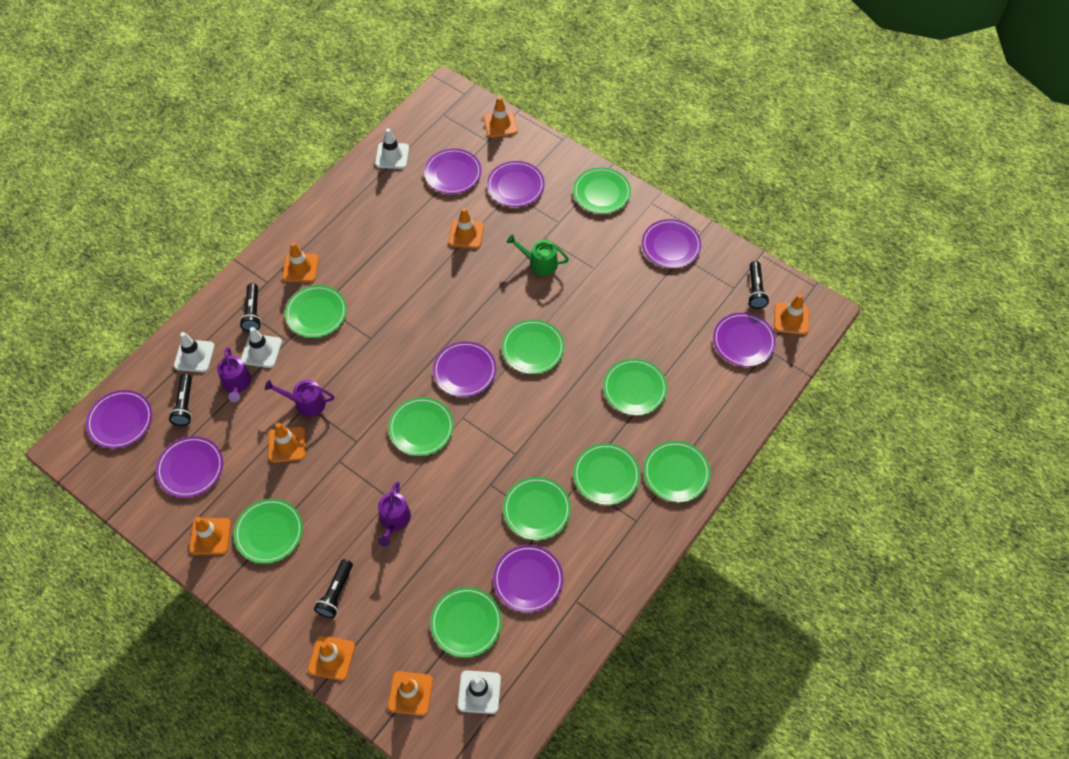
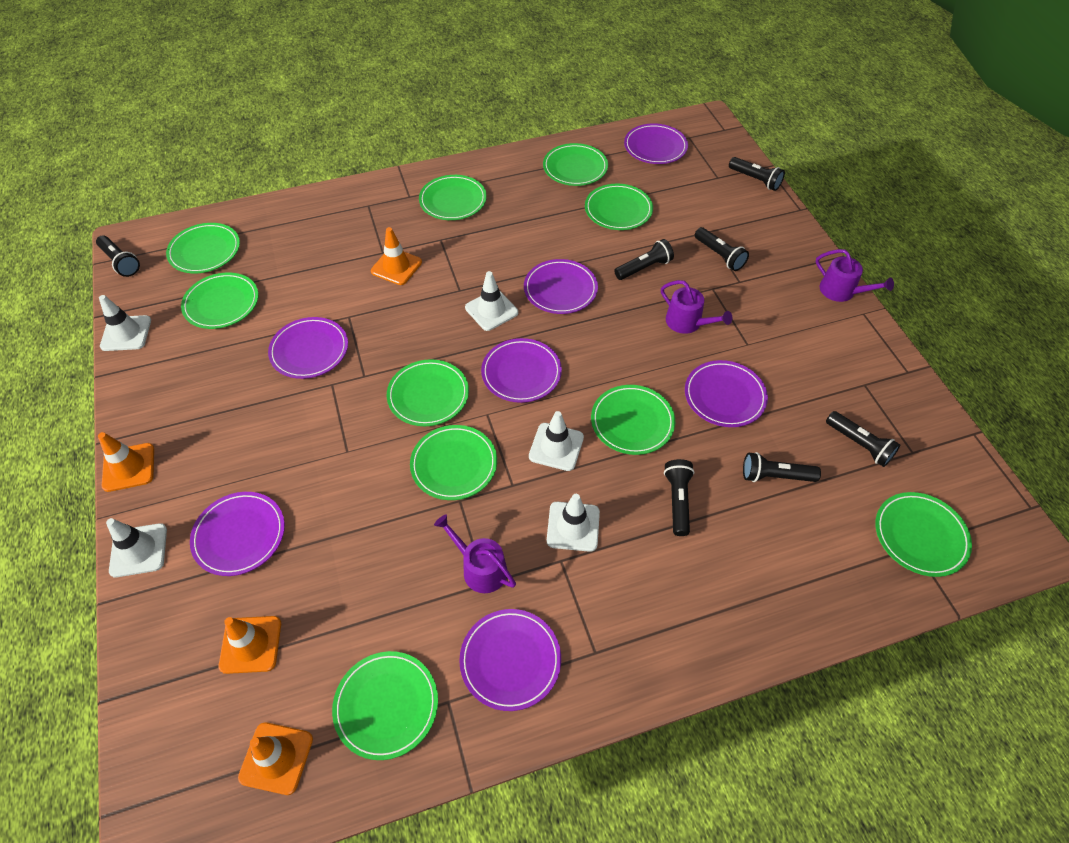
black flashlight: 4 -> 7
green watering can: 1 -> 0
orange traffic cone: 8 -> 4
purple plate: 8 -> 7
white traffic cone: 4 -> 5

